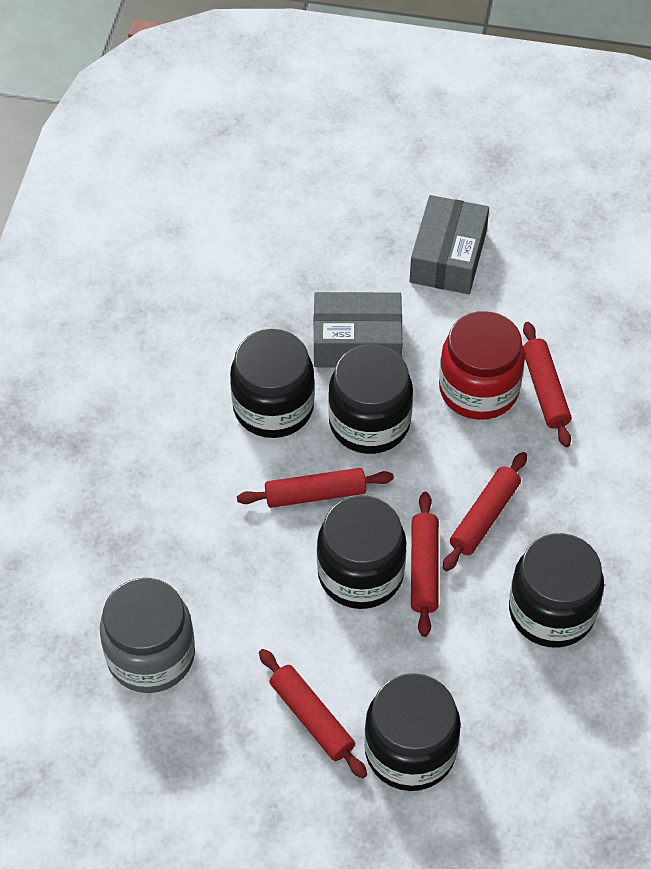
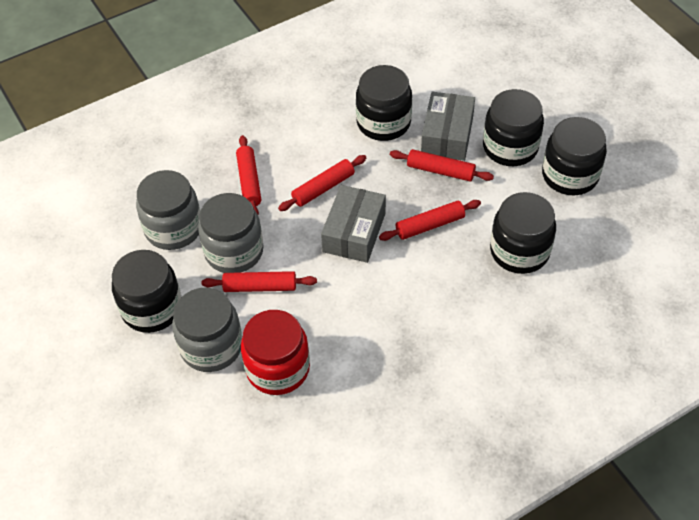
grey jar: 1 -> 3

